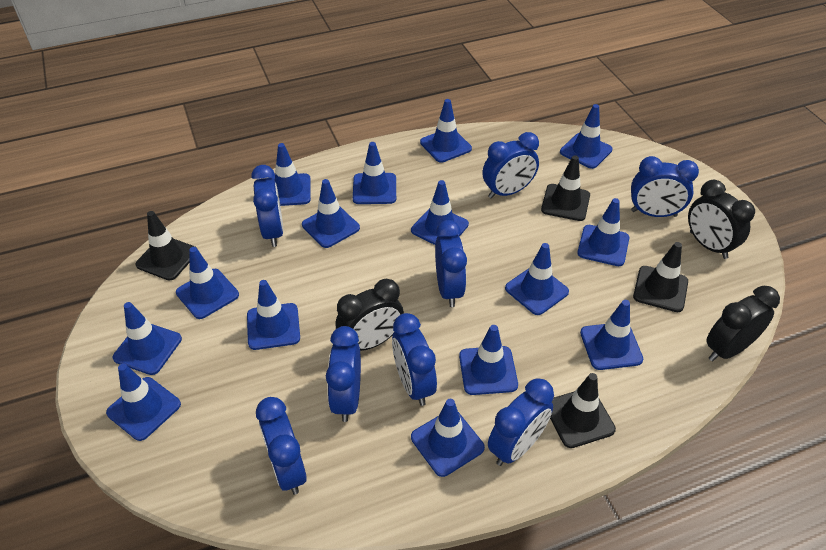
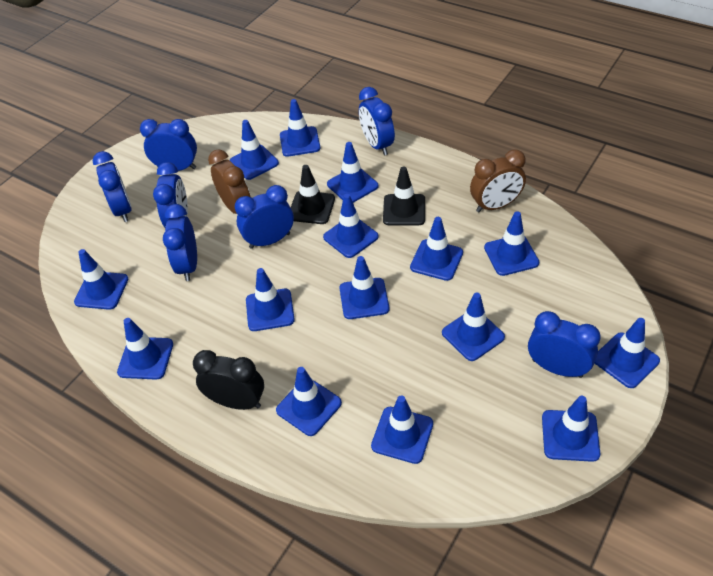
black clock: 3 -> 1
black traffic cone: 4 -> 2
blue clock: 8 -> 7
brown clock: 0 -> 2

